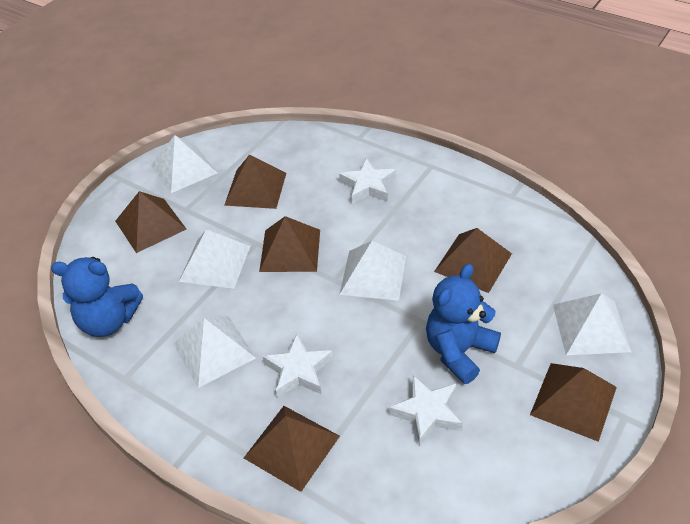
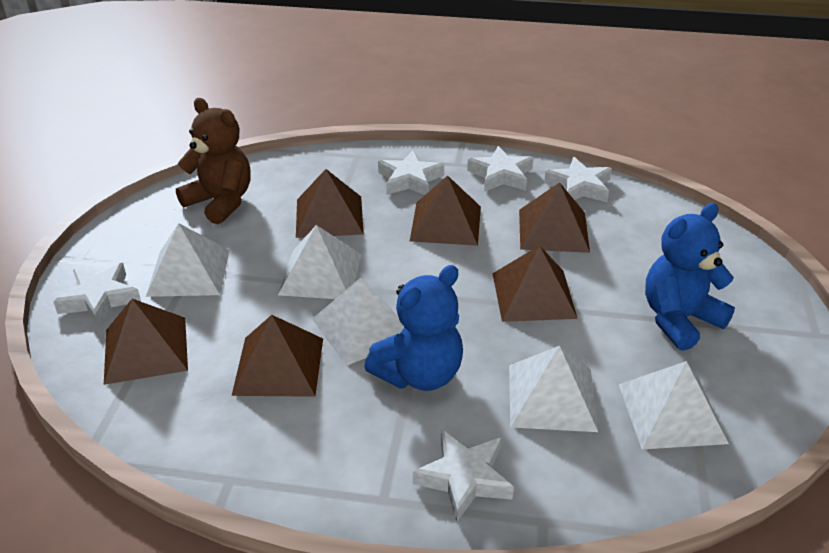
brown teddy bear: 0 -> 1
white star: 3 -> 5

